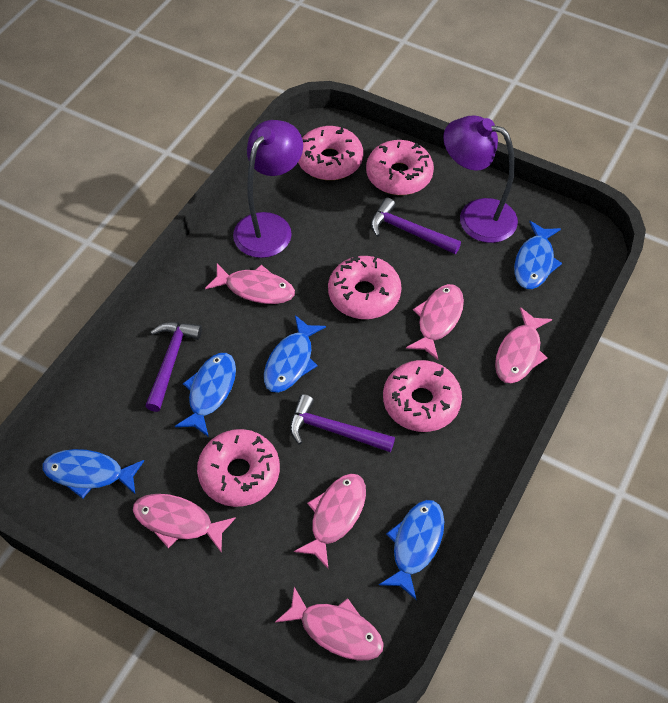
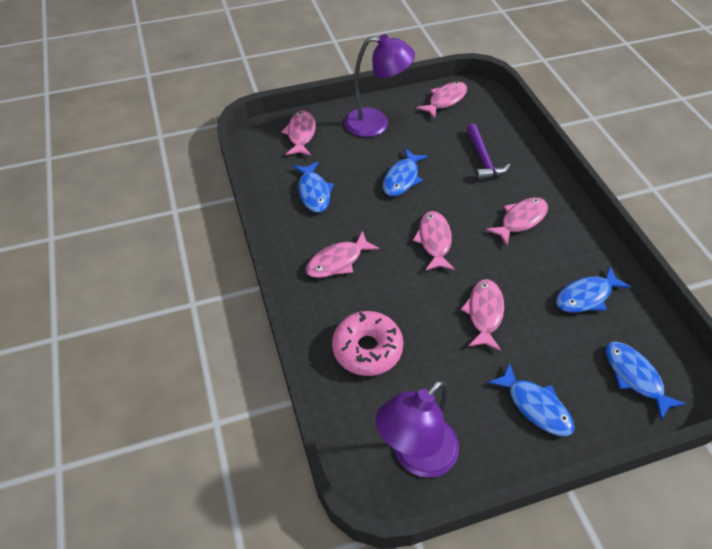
pink donut: 5 -> 1
purple hammer: 3 -> 1

